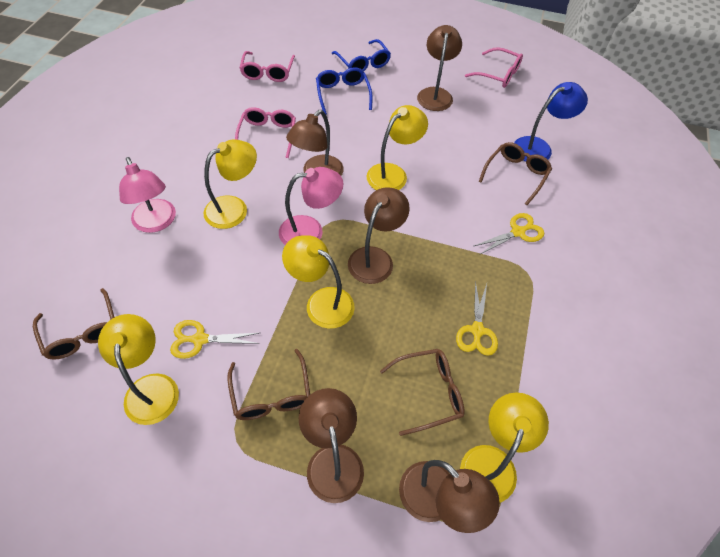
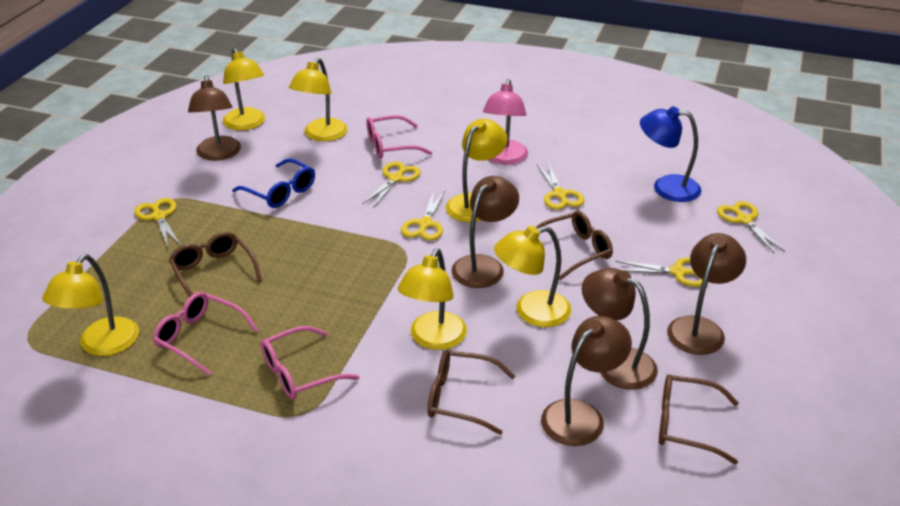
blue glasses: 2 -> 1
pink lamp: 2 -> 1
yellow lamp: 5 -> 6
yellow scissors: 3 -> 6

